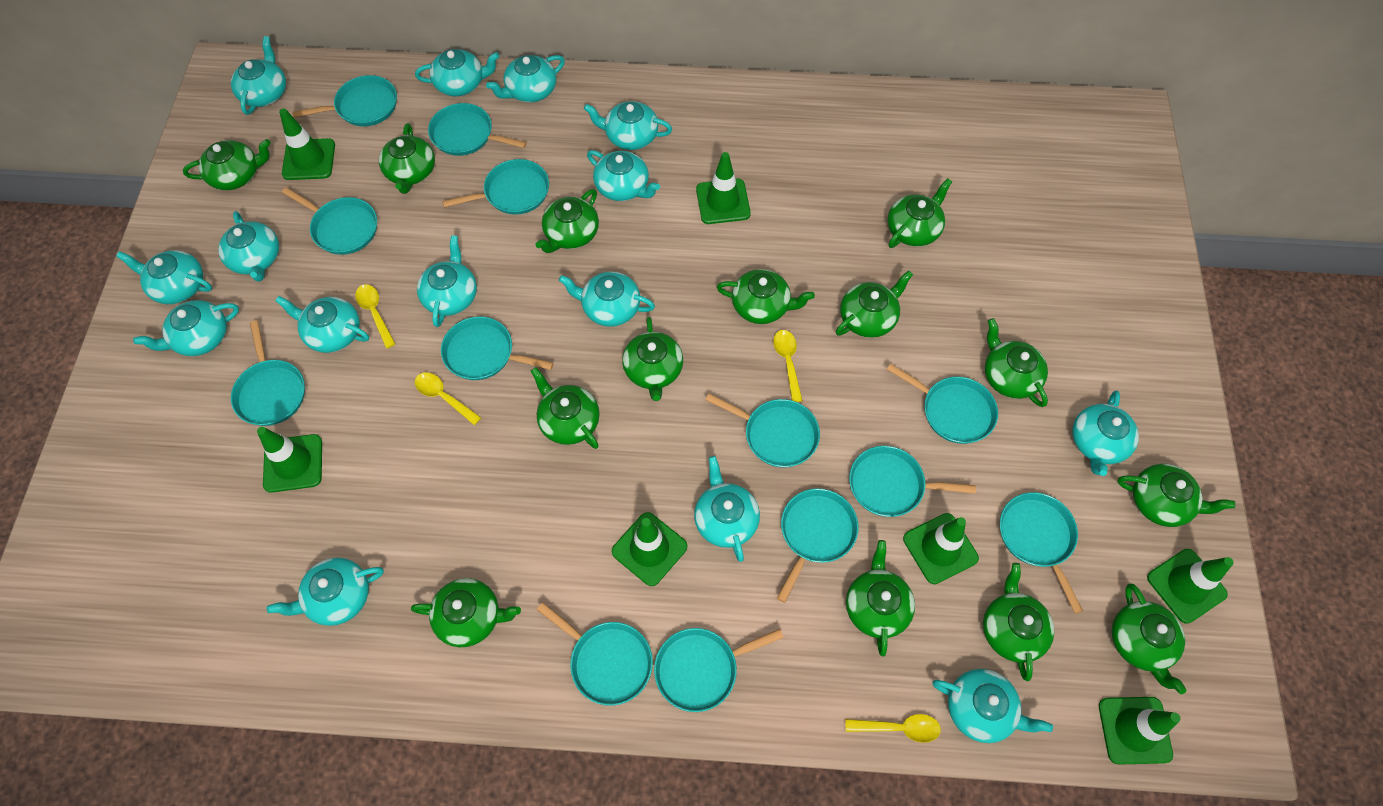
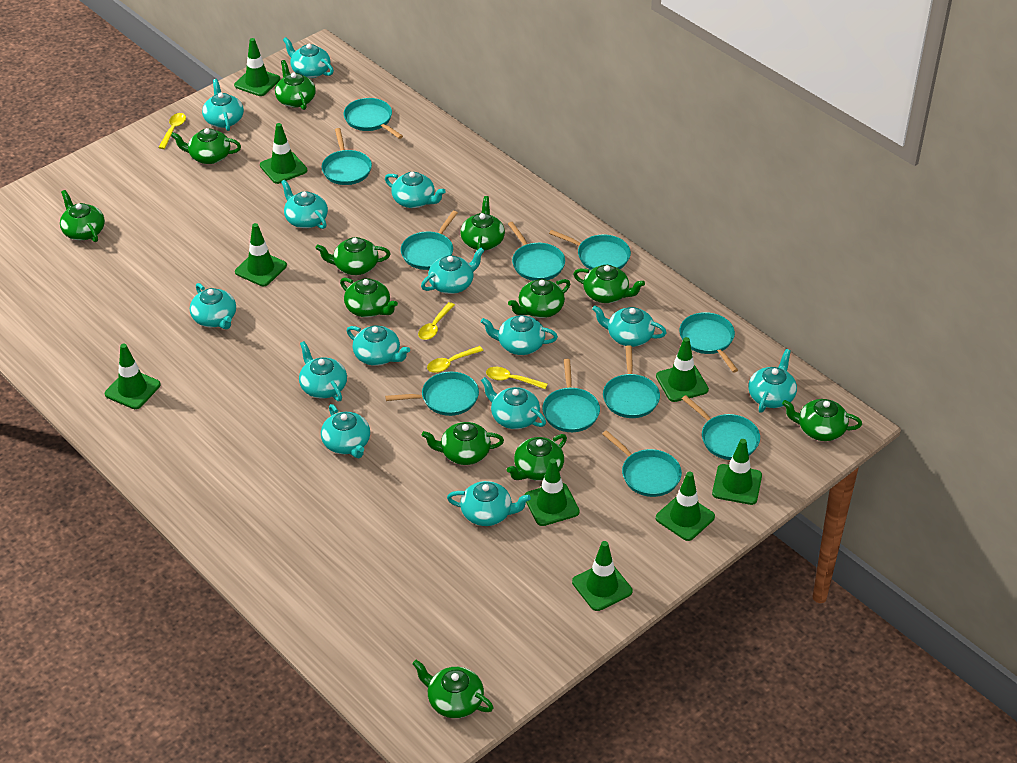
green teapot: 14 -> 12
green traffic cone: 7 -> 9
turquoise pan: 13 -> 11
turquoise teapot: 15 -> 14

